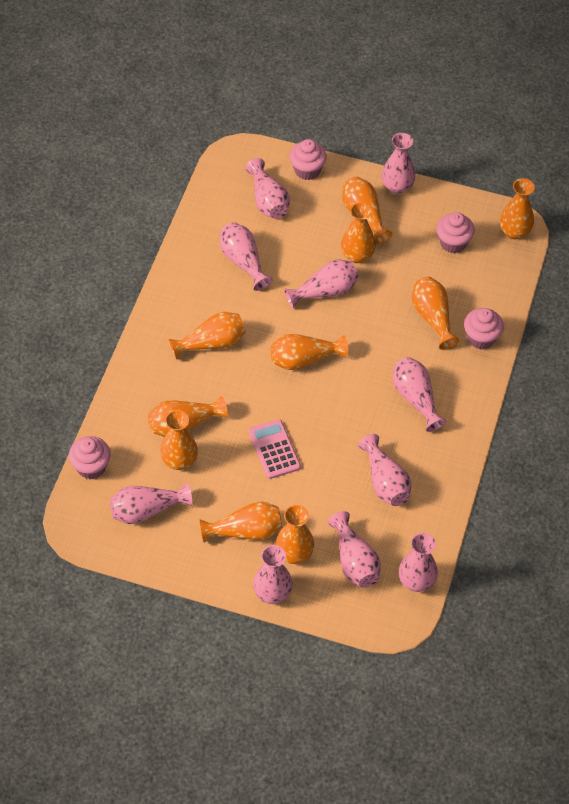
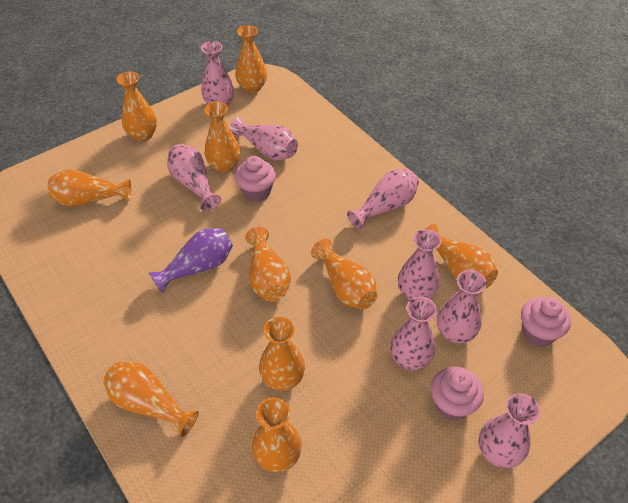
pink calculator: 1 -> 0
pink cupcake: 4 -> 3
pink vase: 10 -> 8
purple vase: 0 -> 1

